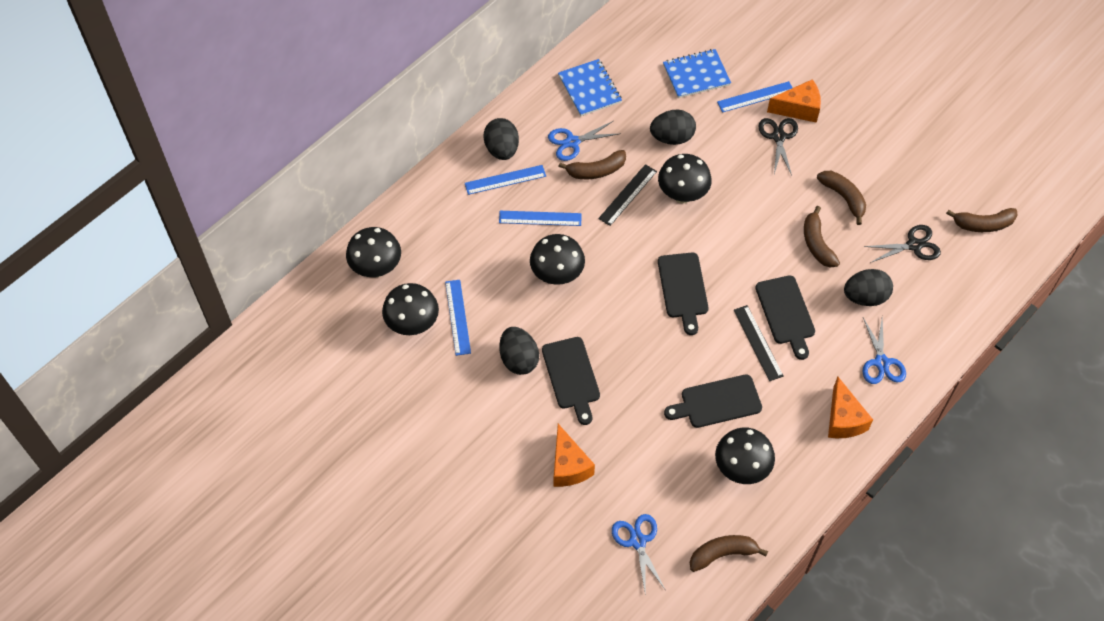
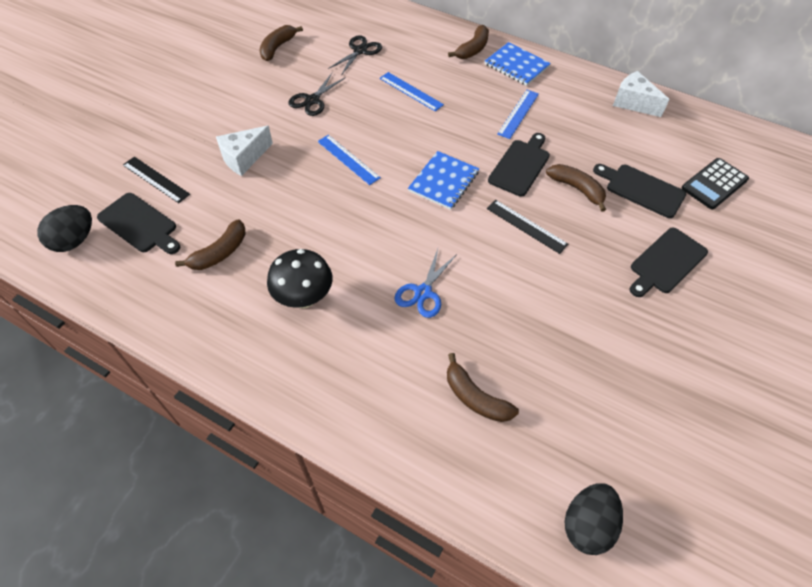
black calculator: 0 -> 1
black egg: 4 -> 2
black mushroom: 5 -> 1
blue ruler: 4 -> 3
blue scissors: 3 -> 1
orange cheese: 3 -> 0
white cheese: 0 -> 2

